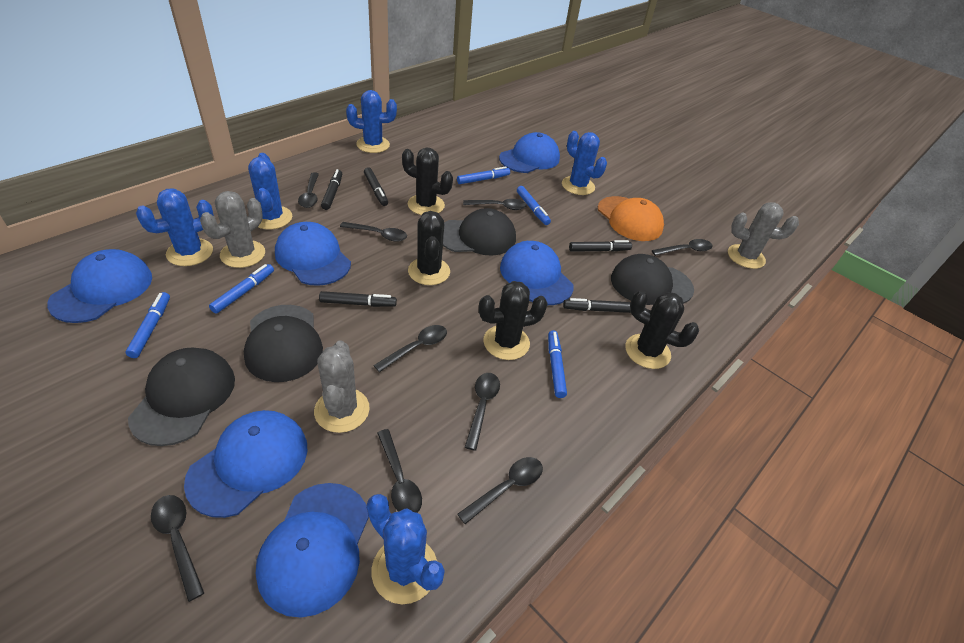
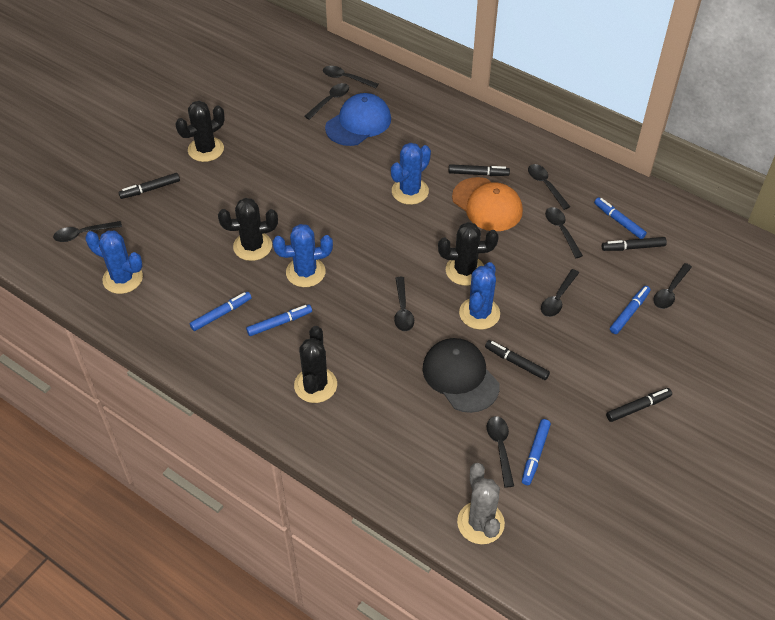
black cap: 4 -> 1
blue cactus: 5 -> 4
blue cap: 6 -> 1
grey cactus: 3 -> 1

